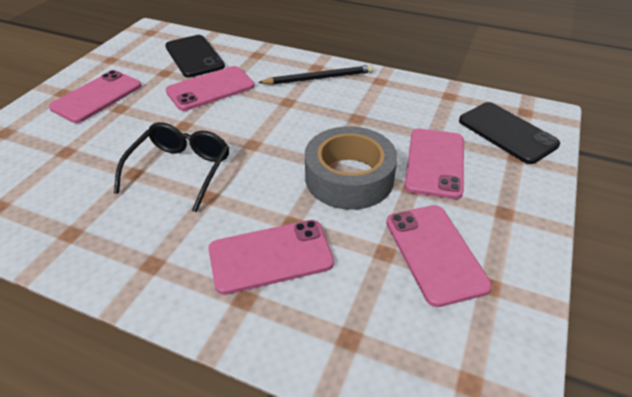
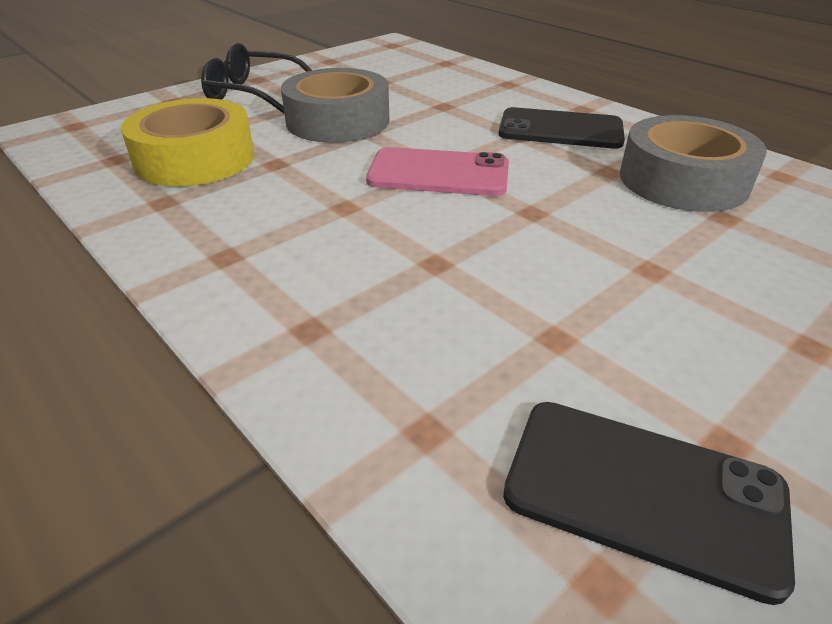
black pencil: 1 -> 0
grey tape: 1 -> 2
pink phone: 5 -> 1
yellow tape: 0 -> 1

